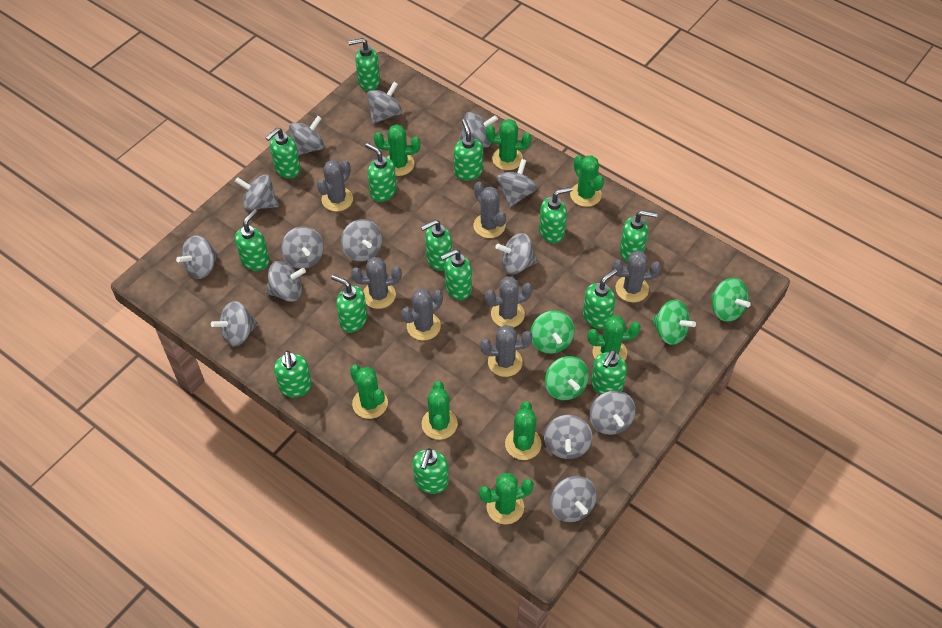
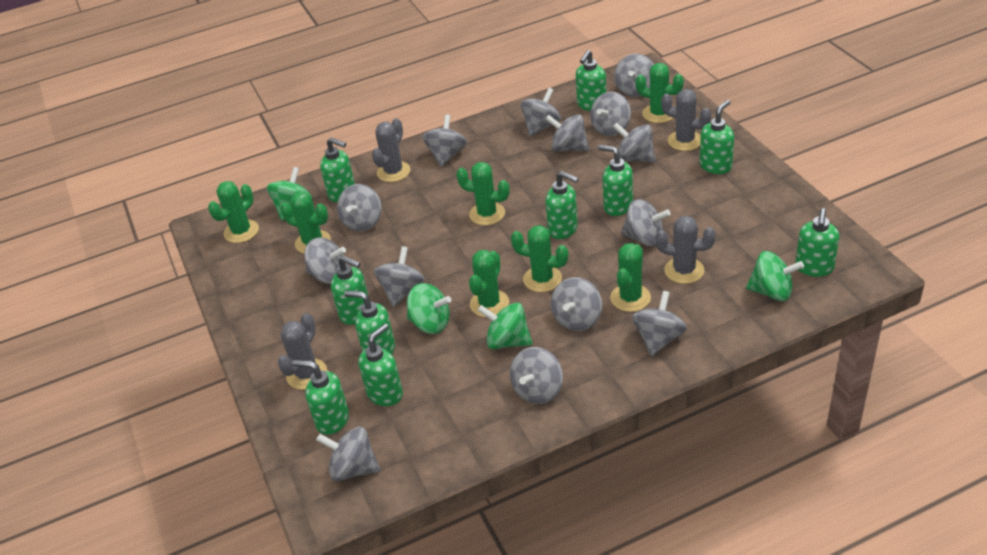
green cactus: 8 -> 7
green soap dispenser: 14 -> 10
grey cactus: 7 -> 4

